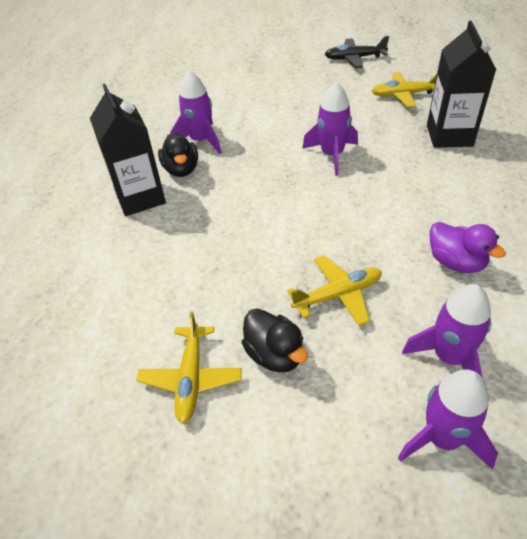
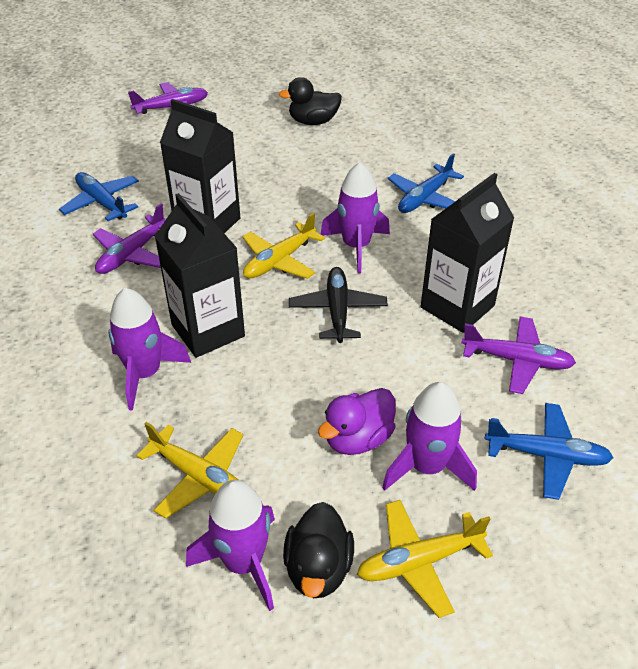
black carton: 2 -> 3
blue plane: 0 -> 3
purple plane: 0 -> 3

